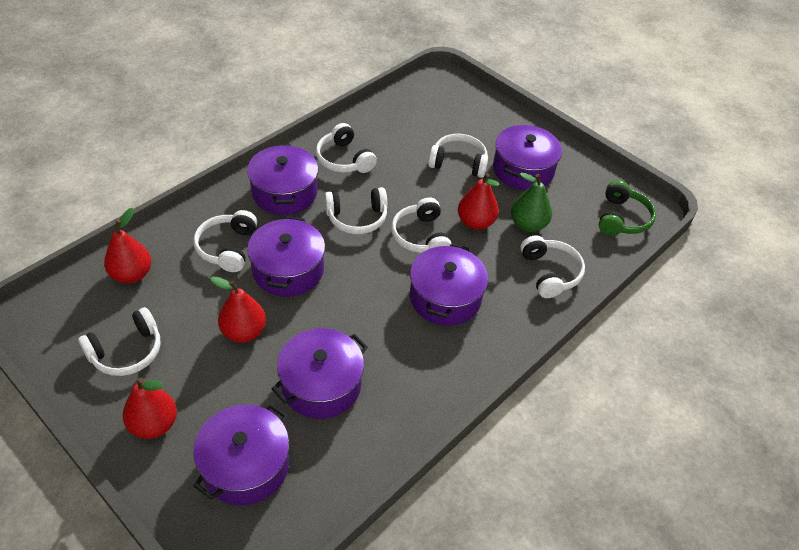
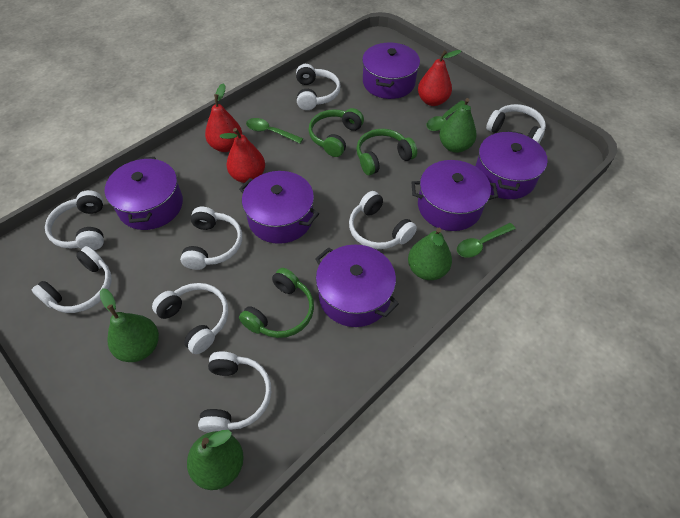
green headphones: 1 -> 3
green pear: 1 -> 4
green spoon: 0 -> 3
red pear: 4 -> 3
white headphones: 7 -> 8

